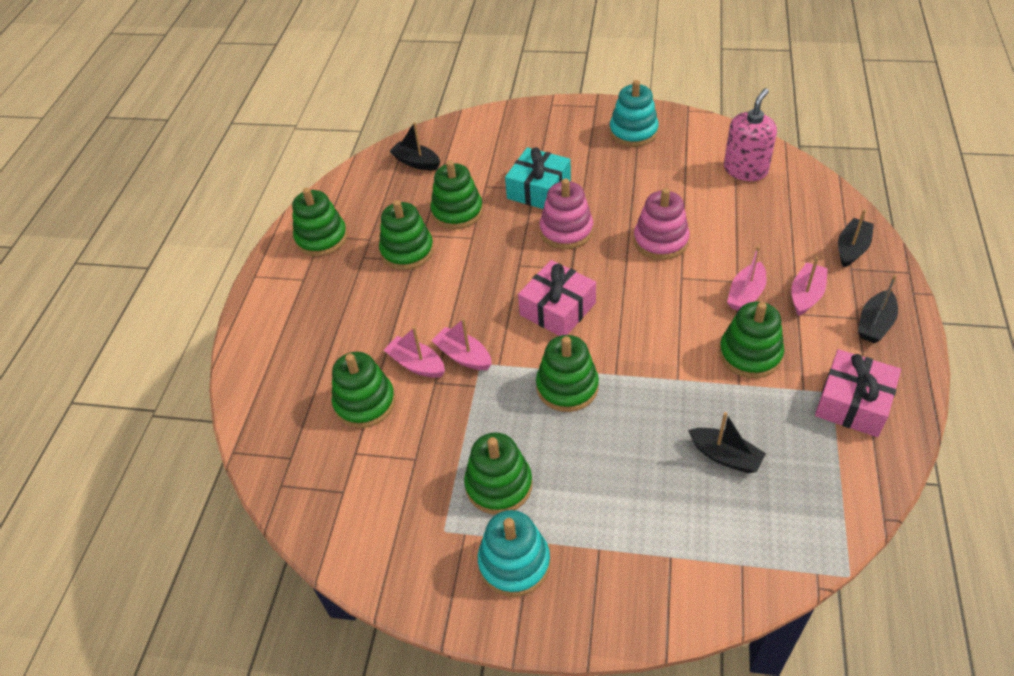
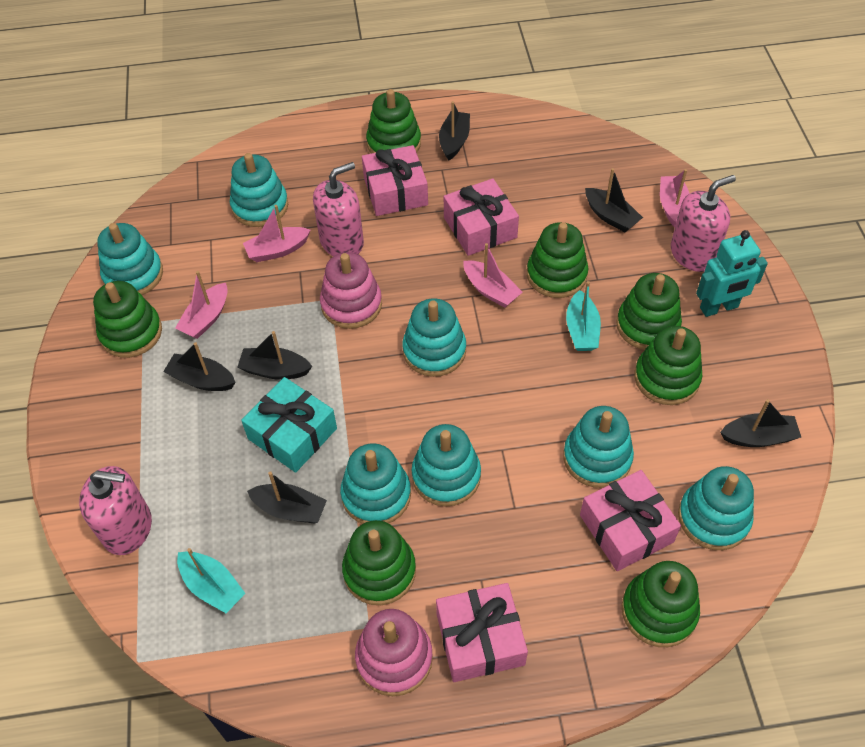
black boat: 4 -> 6
pink gift: 2 -> 4
pink soap dispenser: 1 -> 3
turquoise boat: 0 -> 2
turquoise robot: 0 -> 1
turquoise stacking toy: 2 -> 7

